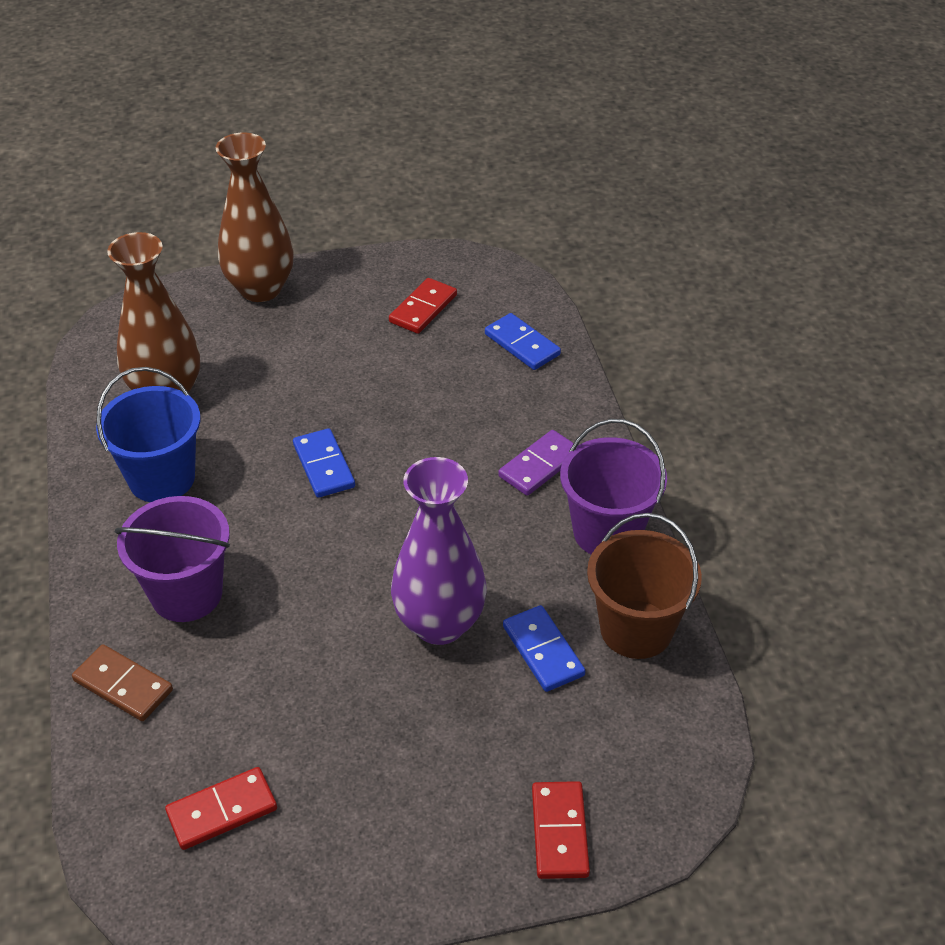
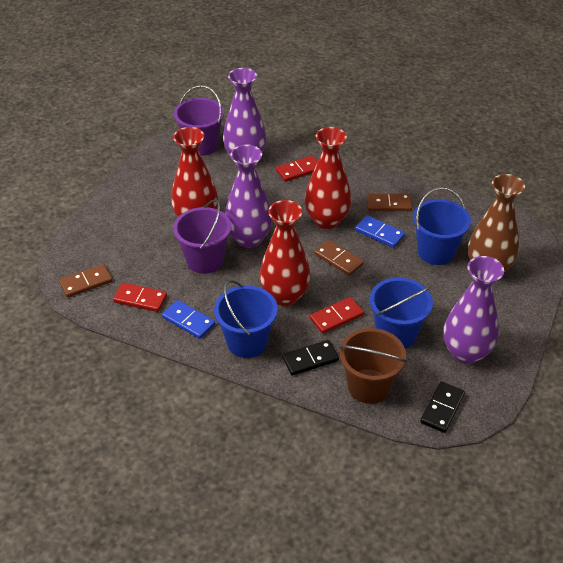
black domino: 0 -> 2
blue bucket: 1 -> 3
blue domino: 3 -> 2
brown domino: 1 -> 3
brown vase: 2 -> 1
purple domino: 1 -> 0
purple vase: 1 -> 3
red vase: 0 -> 3

